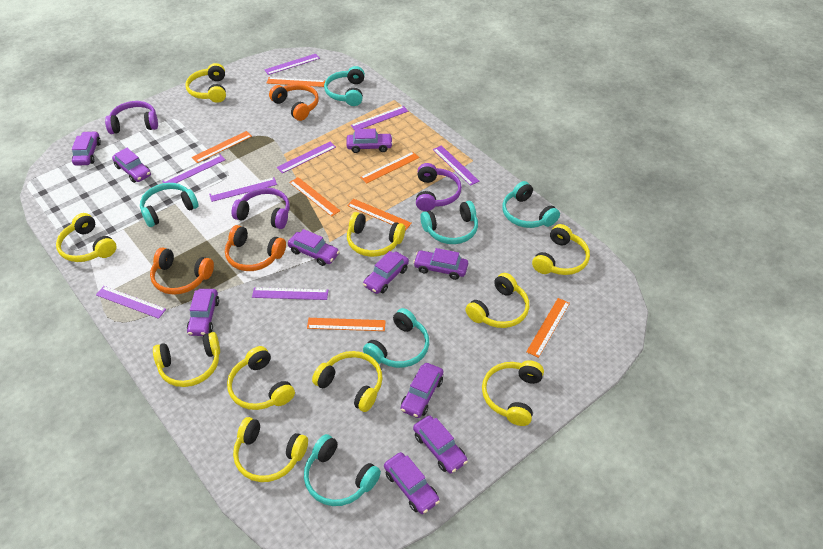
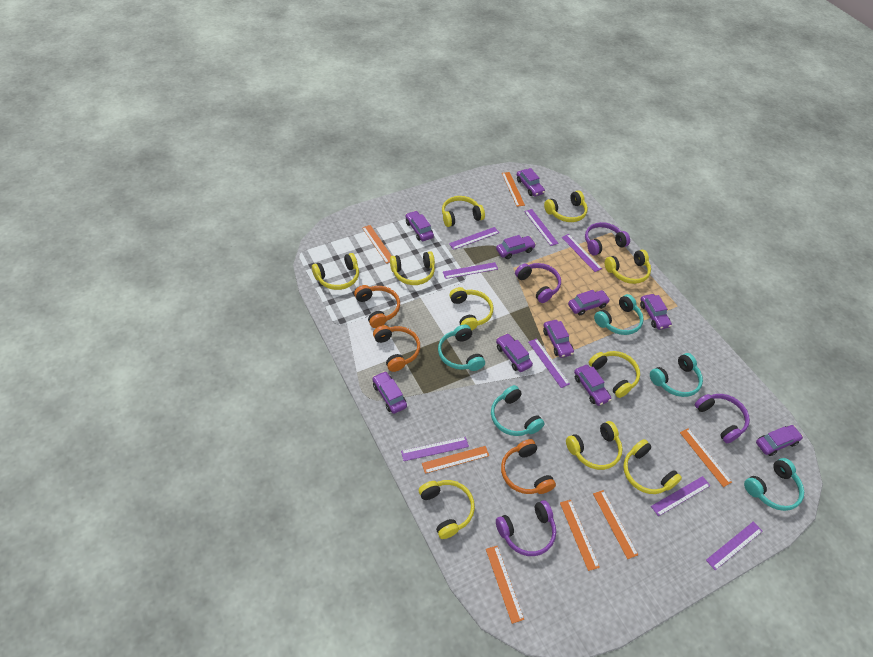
purple headphones: 3 -> 4
turquoise headphones: 6 -> 5

